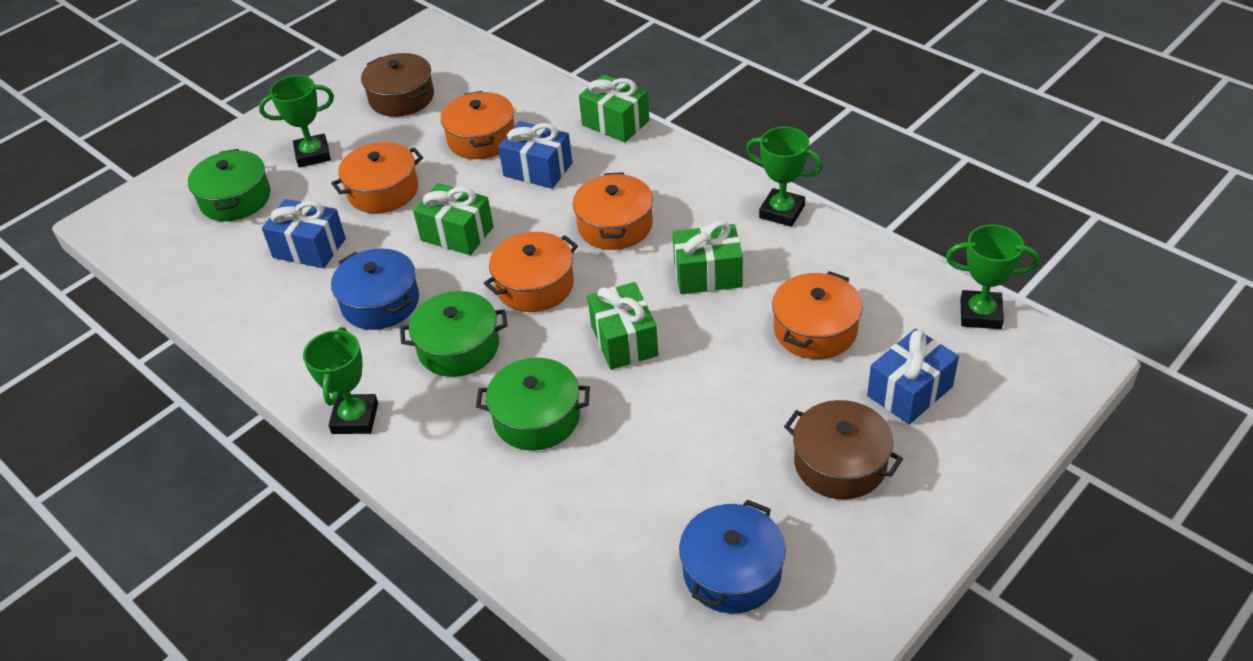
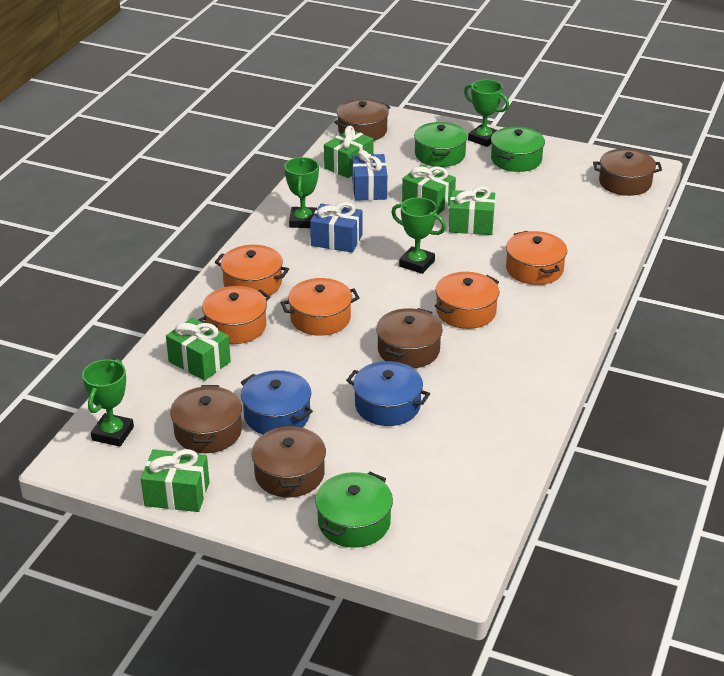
blue gift: 3 -> 2
brown pot: 2 -> 5
green gift: 4 -> 5

